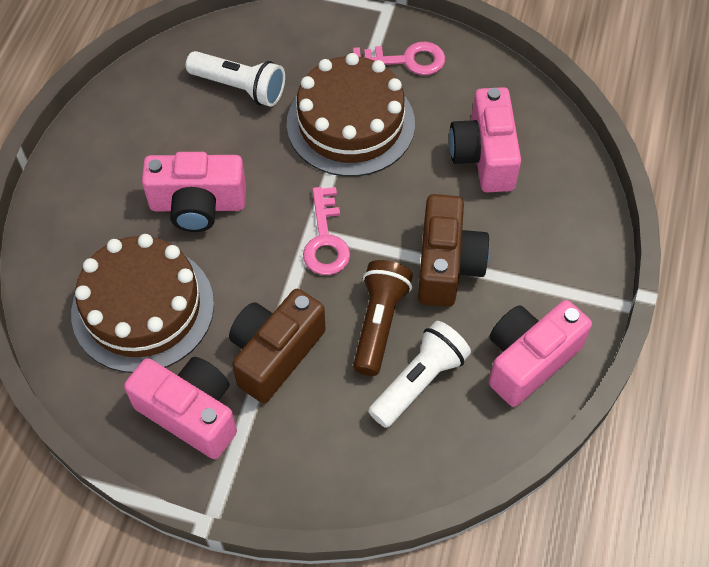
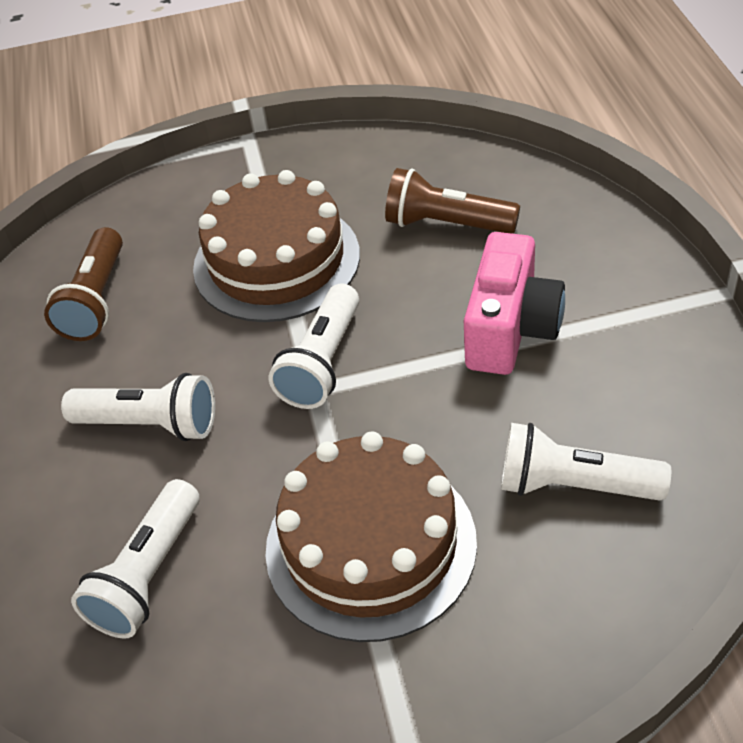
brown camera: 2 -> 0
brown flashlight: 1 -> 2
pink camera: 4 -> 1
pink key: 2 -> 0
white flashlight: 2 -> 4

